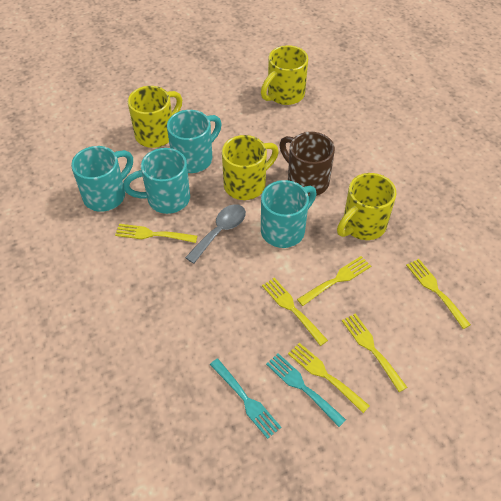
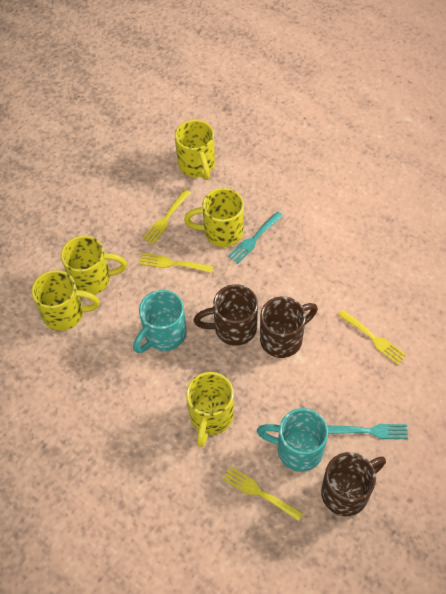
brown mug: 1 -> 3
grey spoon: 1 -> 0
turquoise mug: 4 -> 2
yellow fork: 6 -> 4
yellow mug: 4 -> 5

